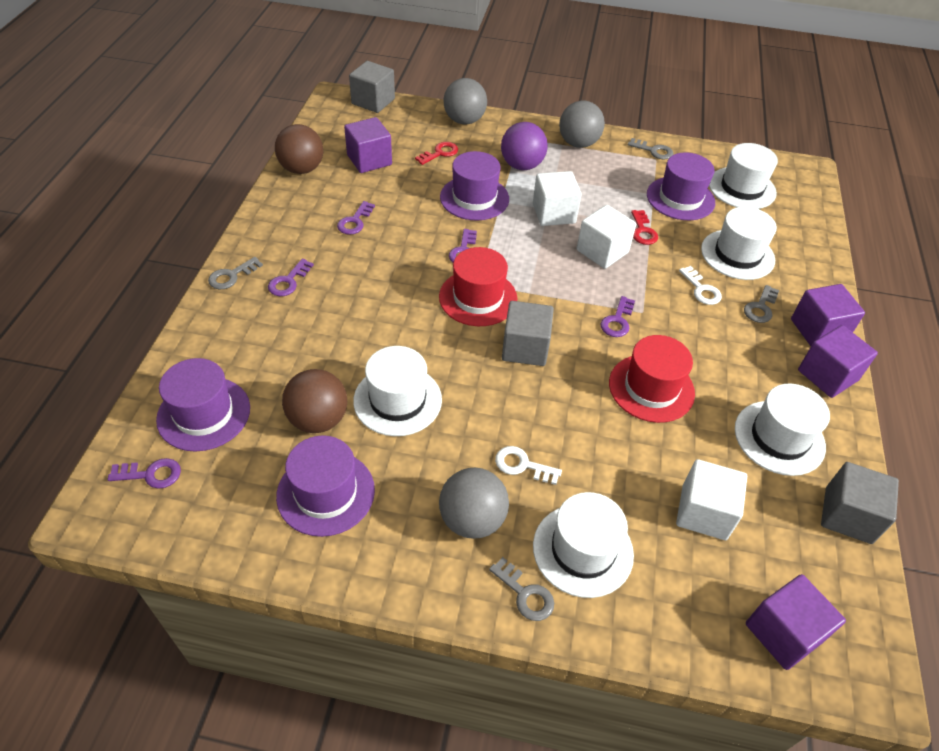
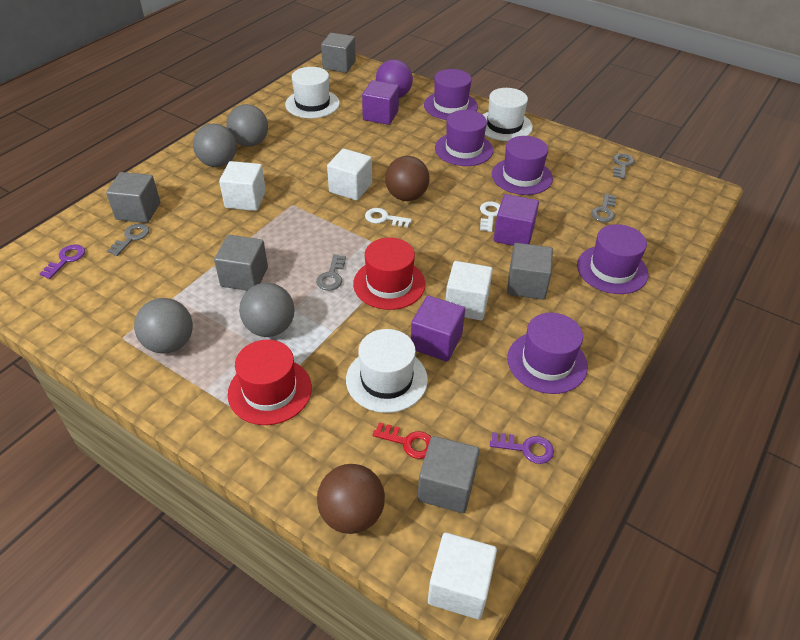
grey ball: 3 -> 4
grey cube: 3 -> 5
purple cube: 4 -> 3
purple hat: 4 -> 5
purple key: 5 -> 2
red key: 2 -> 1
white cube: 3 -> 4
white hat: 5 -> 3

